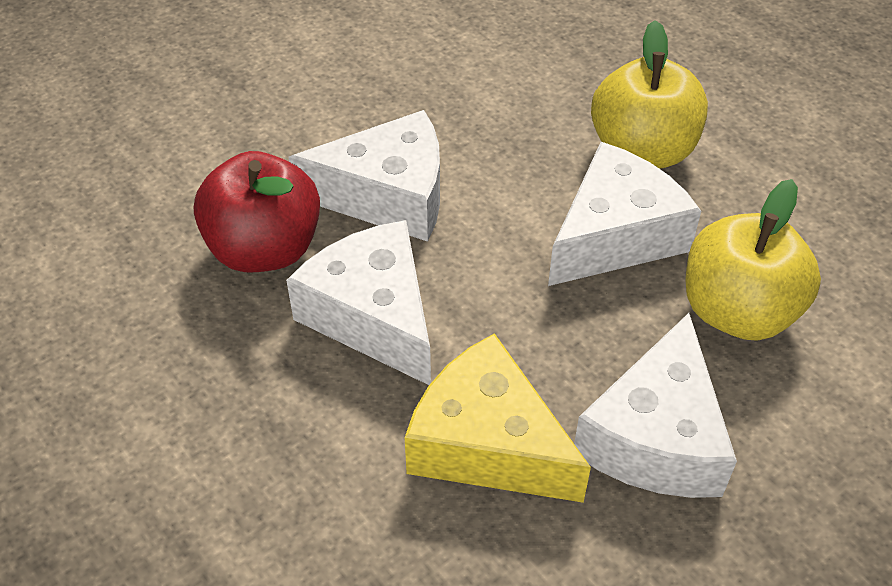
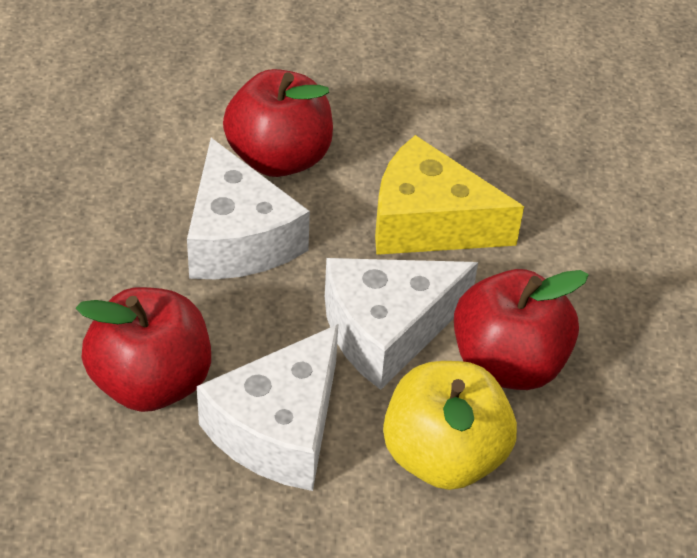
red apple: 1 -> 3
white cheese: 4 -> 3
yellow apple: 2 -> 1

